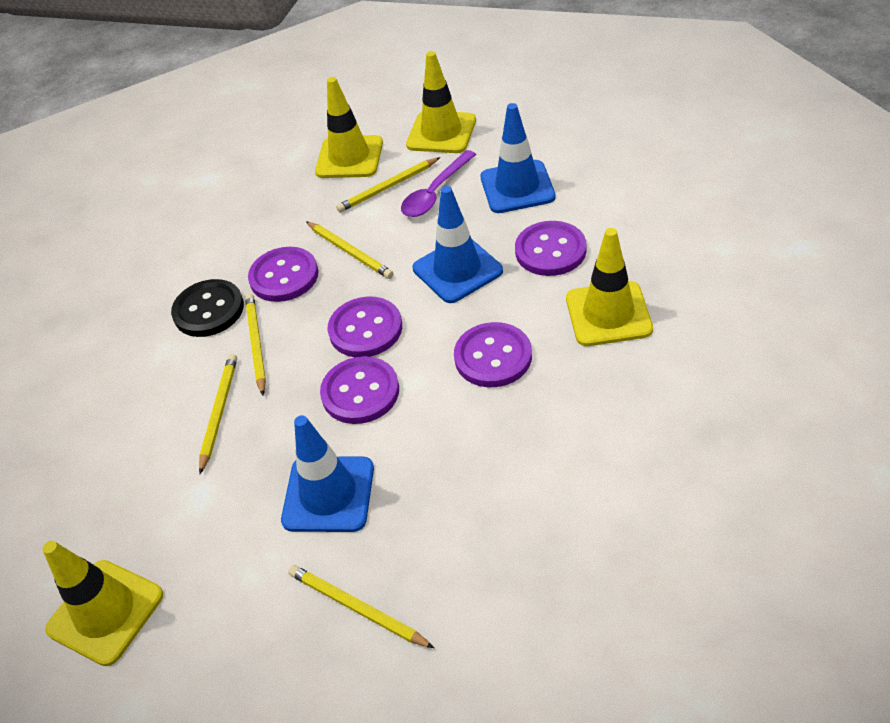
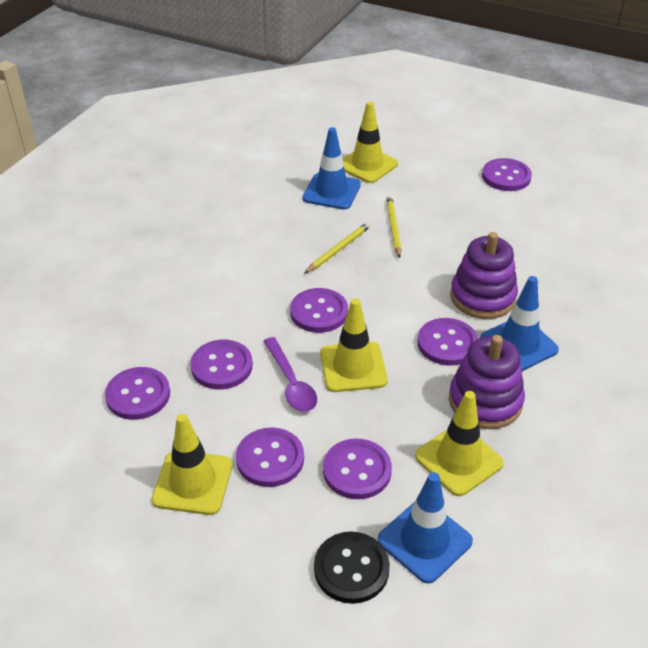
purple button: 5 -> 7
purple stacking toy: 0 -> 2
yellow pencil: 5 -> 2

